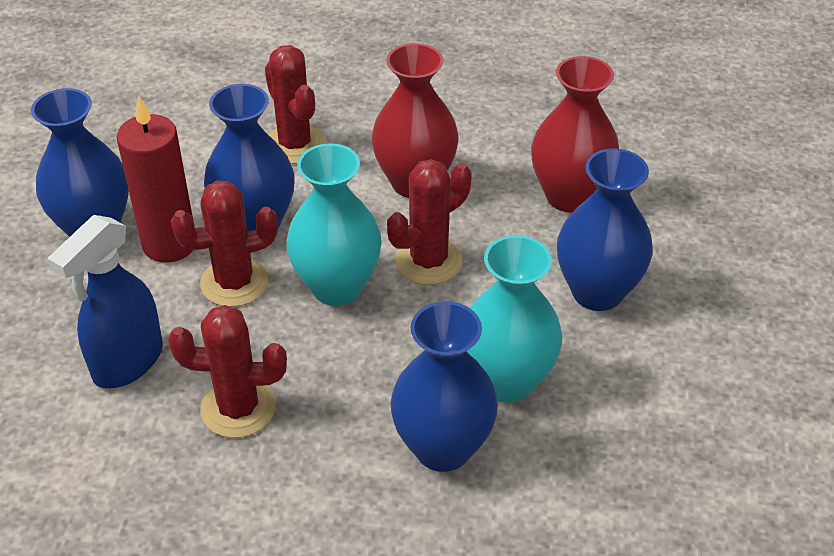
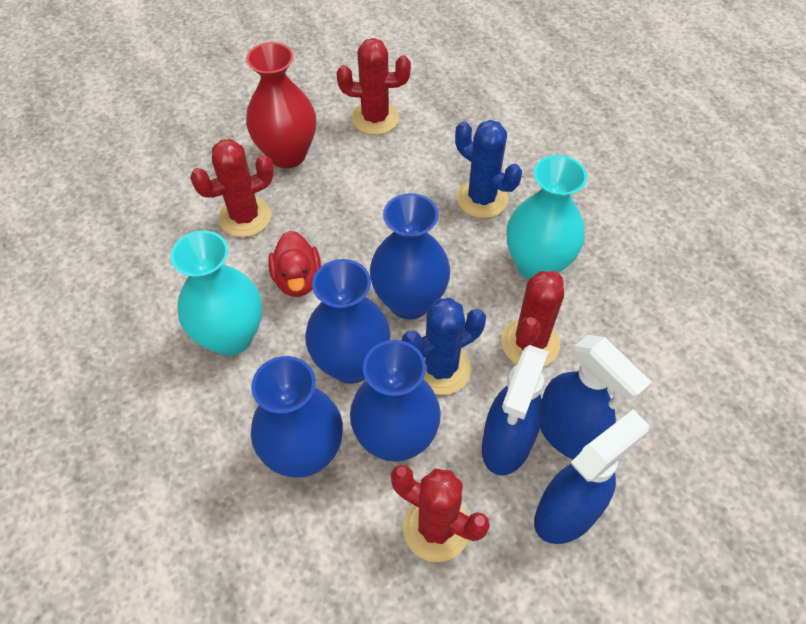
blue cactus: 0 -> 2
blue spray bottle: 1 -> 3
red candle: 1 -> 0
red duck: 0 -> 1
red vase: 2 -> 1

